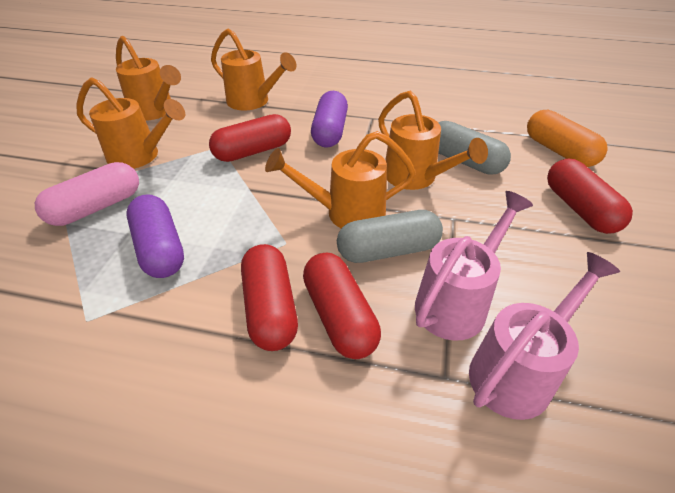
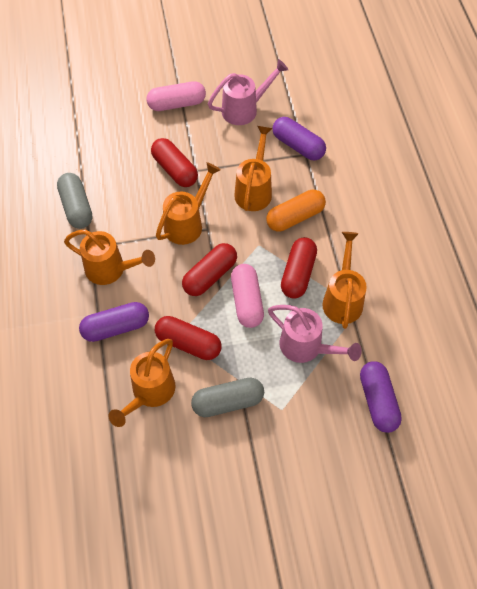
pink capsule: 1 -> 2
purple capsule: 2 -> 3

